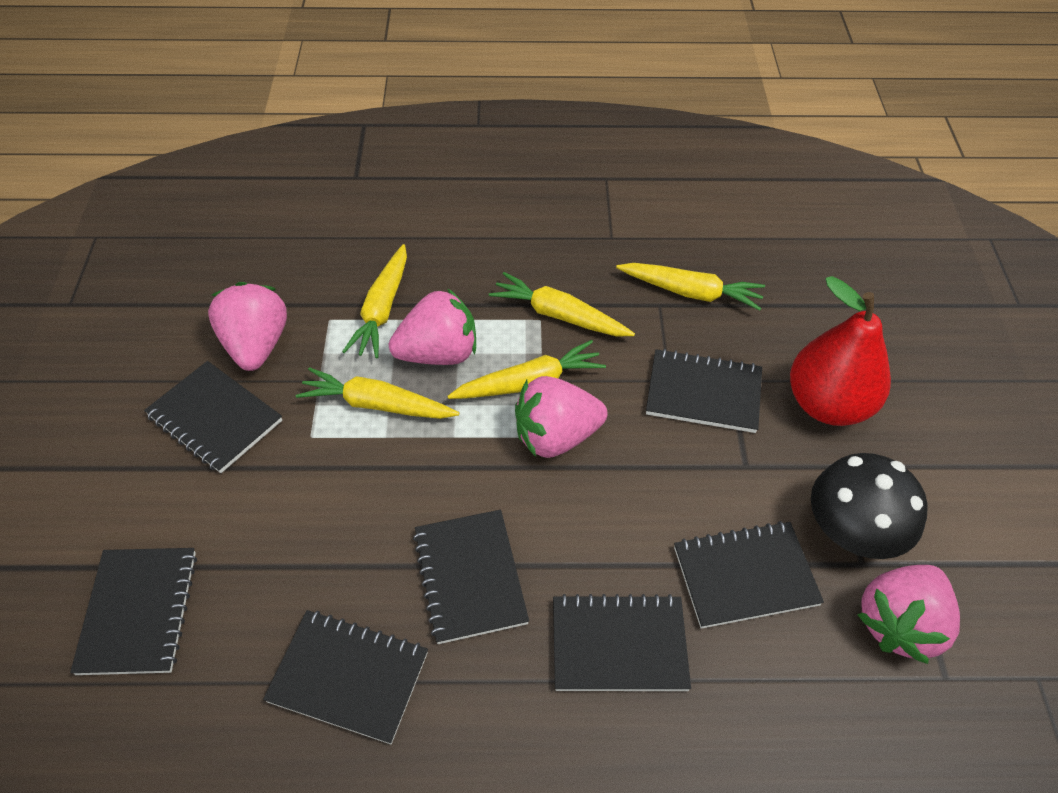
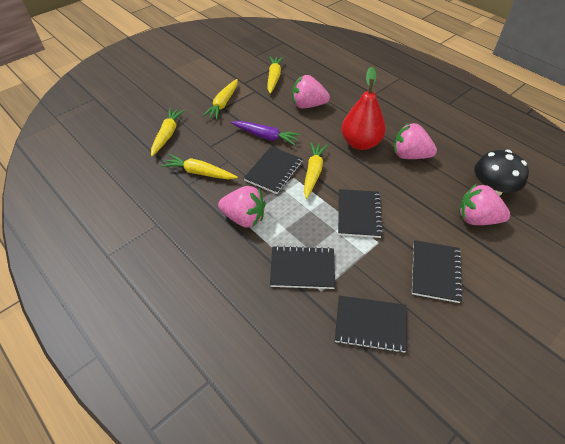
black notebook: 7 -> 5
purple carrot: 0 -> 1

